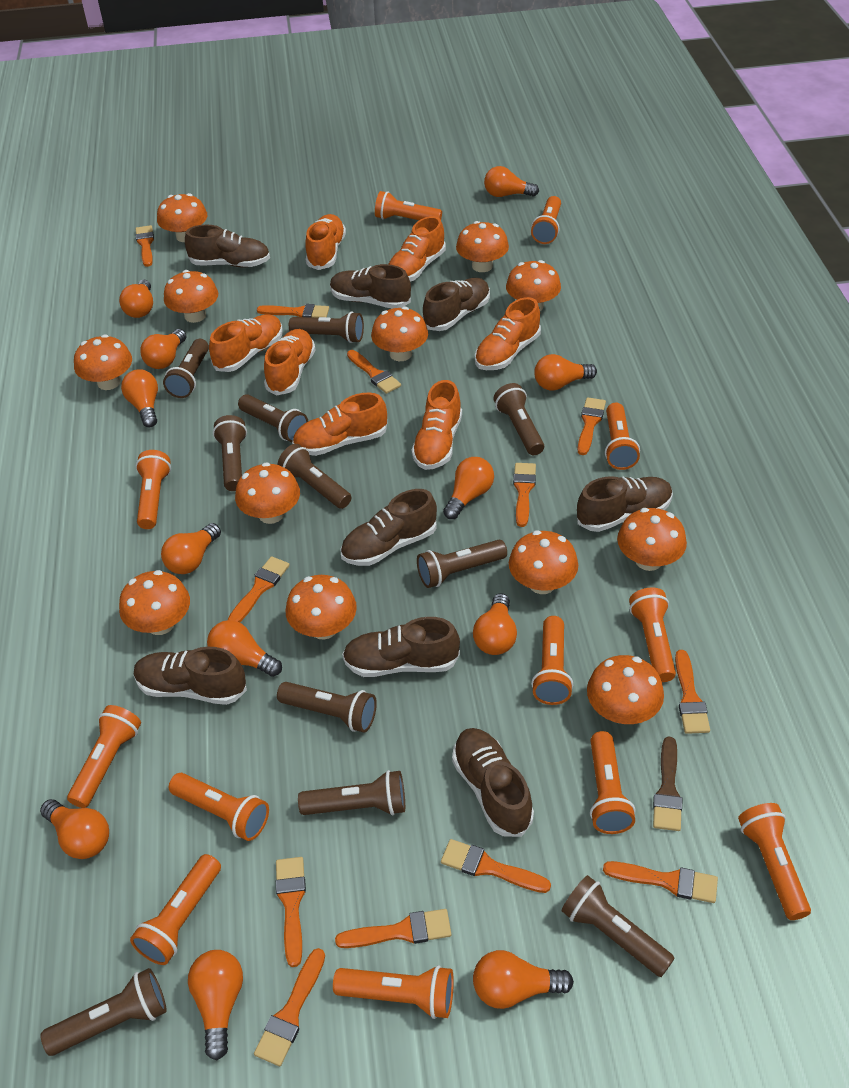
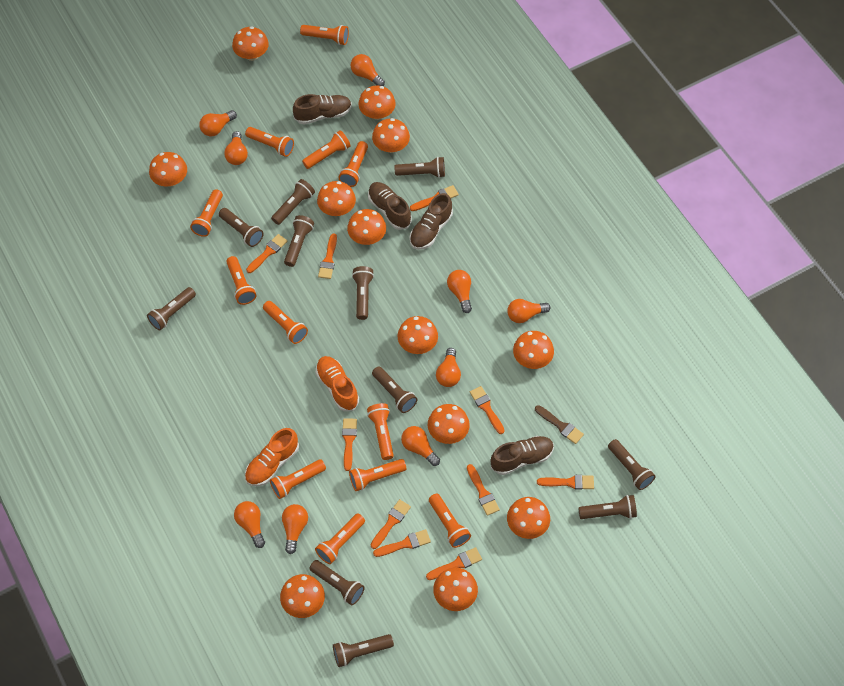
brown shoe: 8 -> 4
orange brush: 12 -> 10
orange light bulb: 12 -> 9
orange shoe: 7 -> 2

